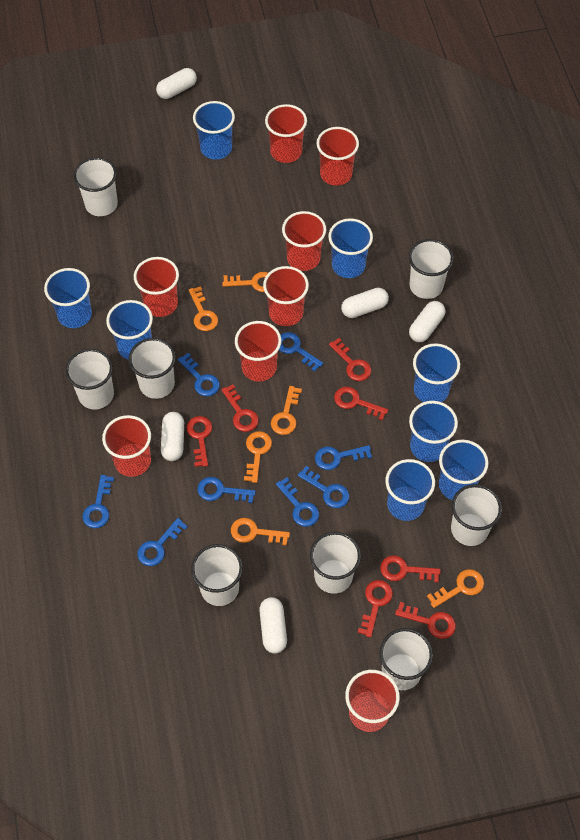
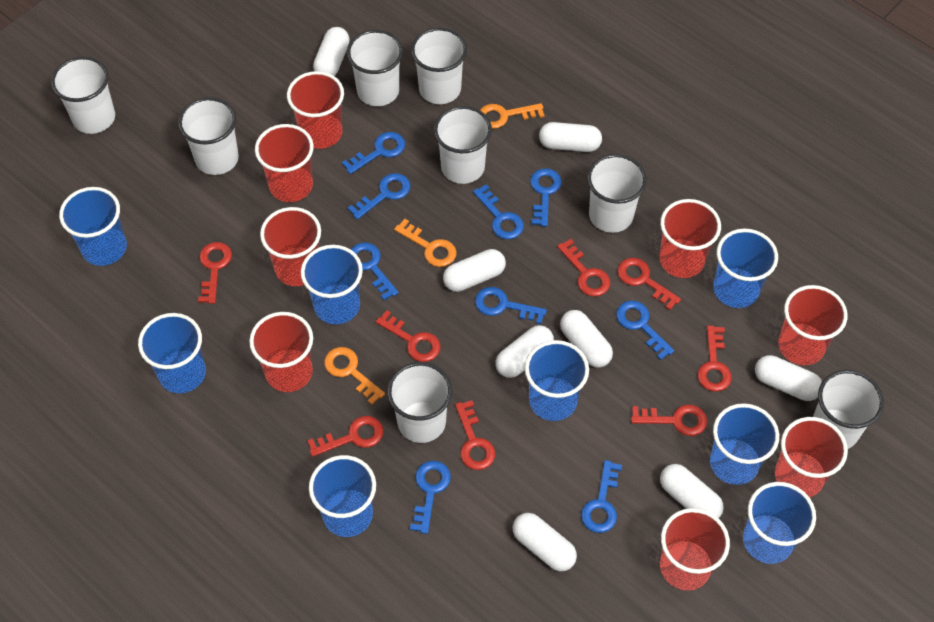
blue key: 8 -> 9
orange key: 6 -> 3
red key: 7 -> 8
white capsule: 5 -> 8

